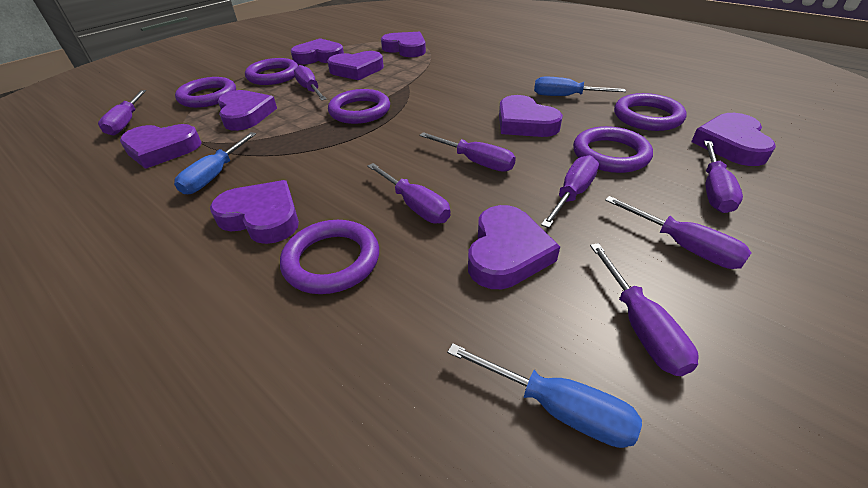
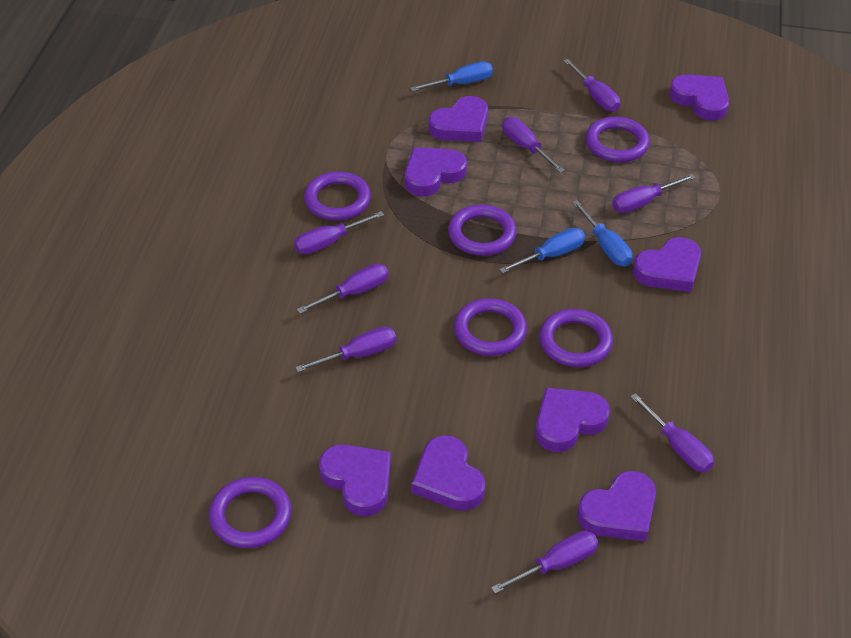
purple heart: 9 -> 8

